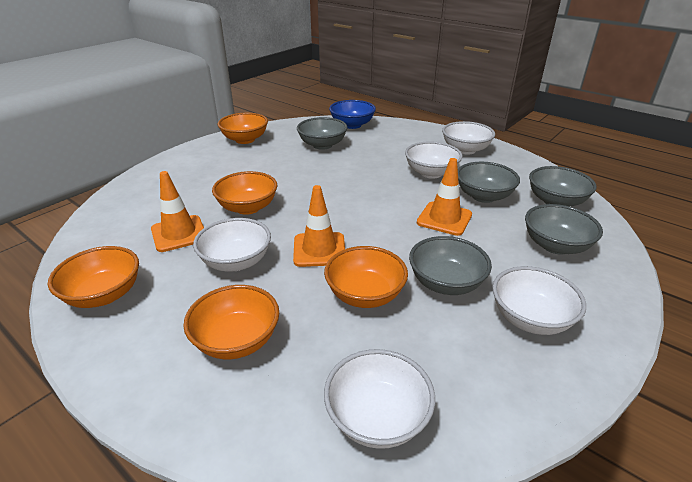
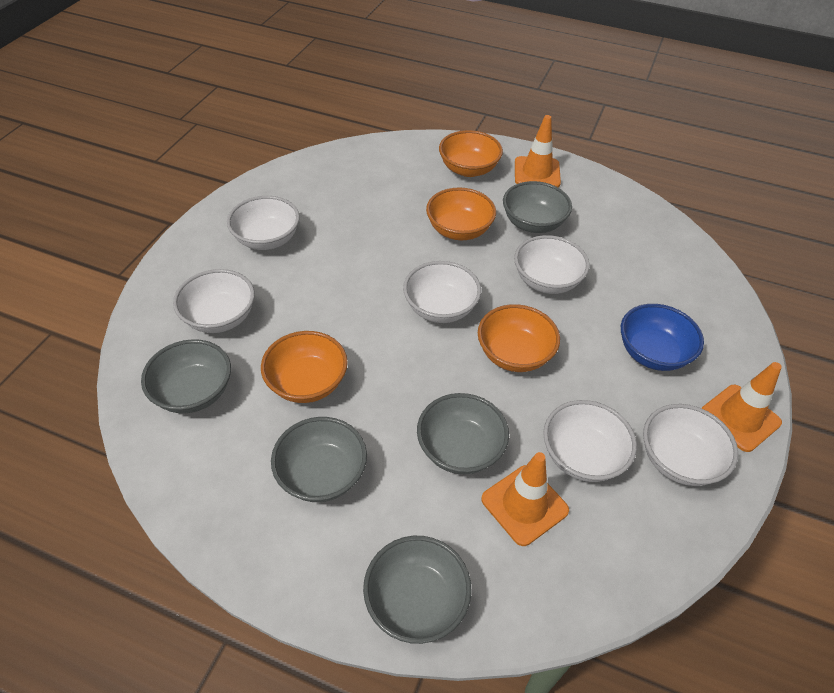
orange bowl: 5 -> 4
white bowl: 5 -> 6

